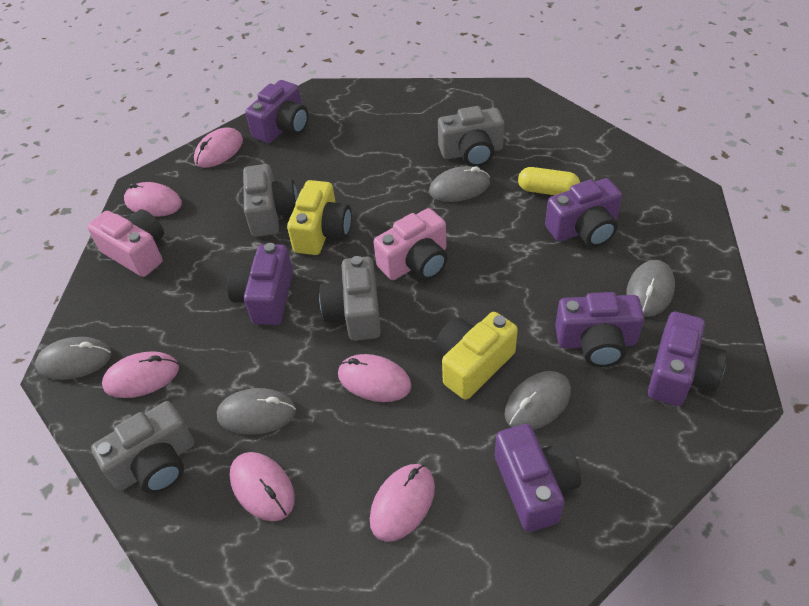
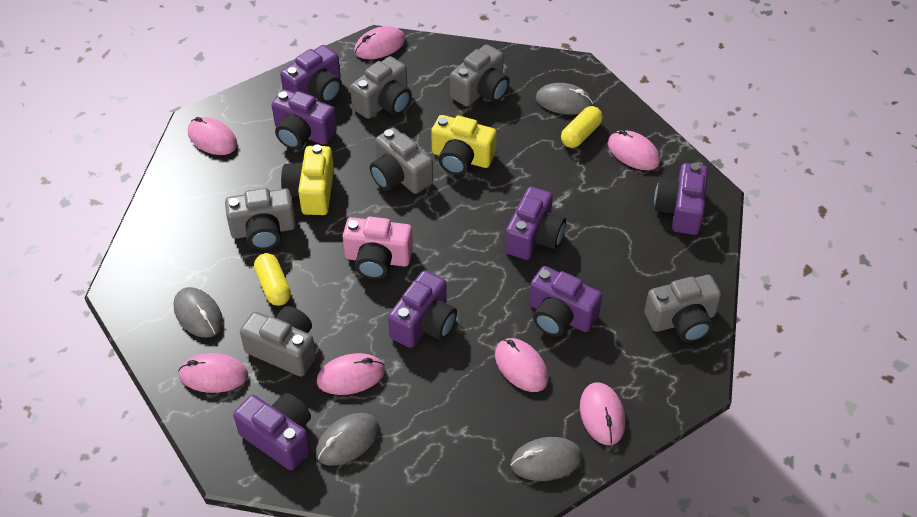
grey camera: 4 -> 6
grey mouse: 5 -> 4
pink camera: 2 -> 1
pink mouse: 6 -> 7
purple camera: 6 -> 7
yellow capsule: 1 -> 2

